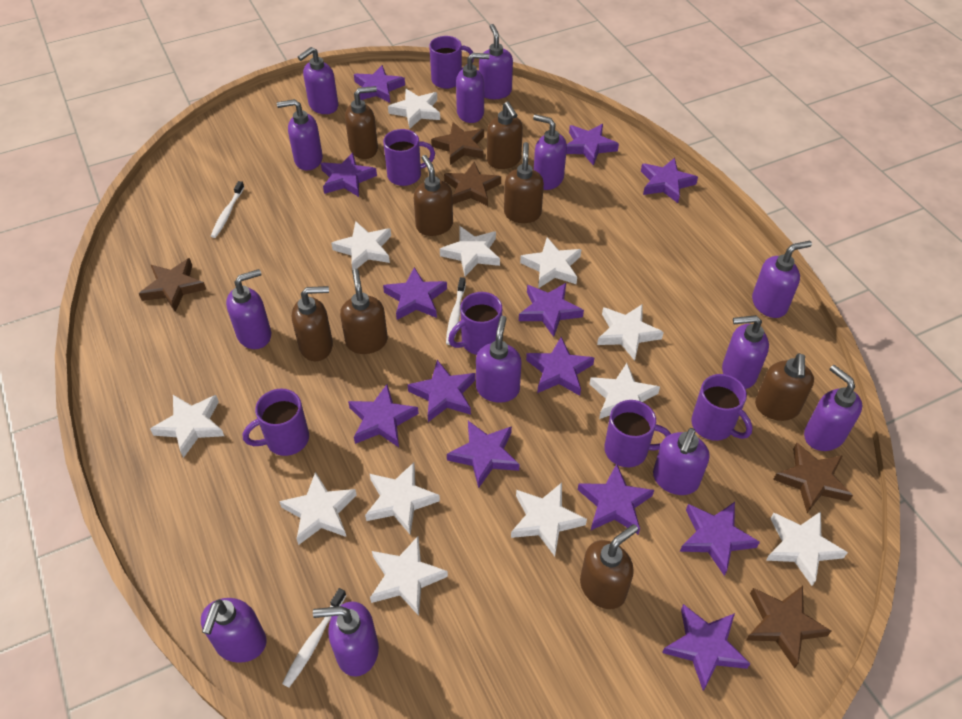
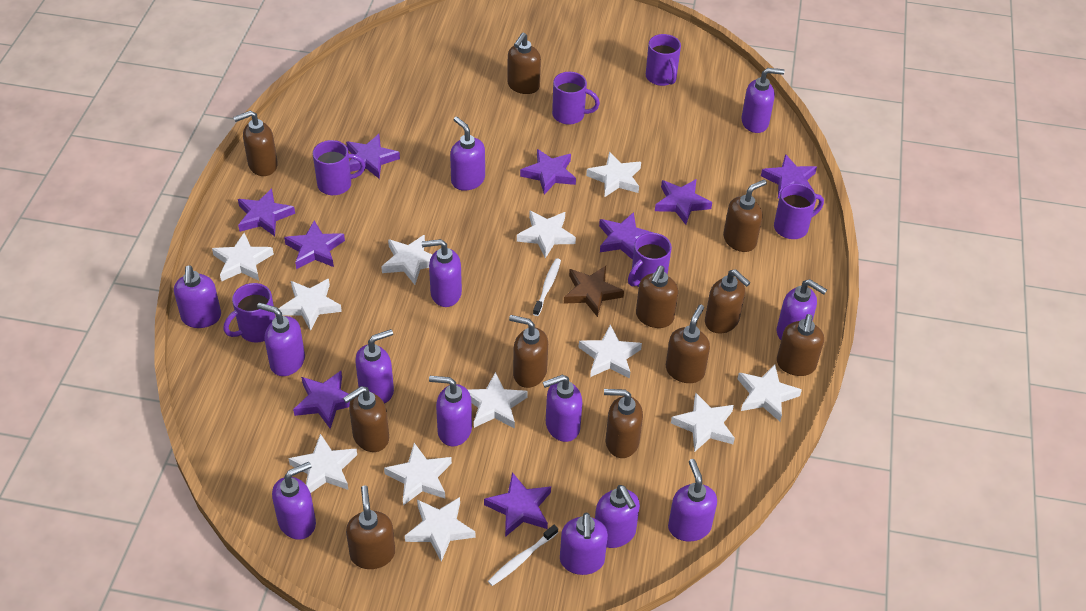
brown soap dispenser: 8 -> 11
brown star: 5 -> 1
purple star: 13 -> 9
white toothbrush: 3 -> 2

